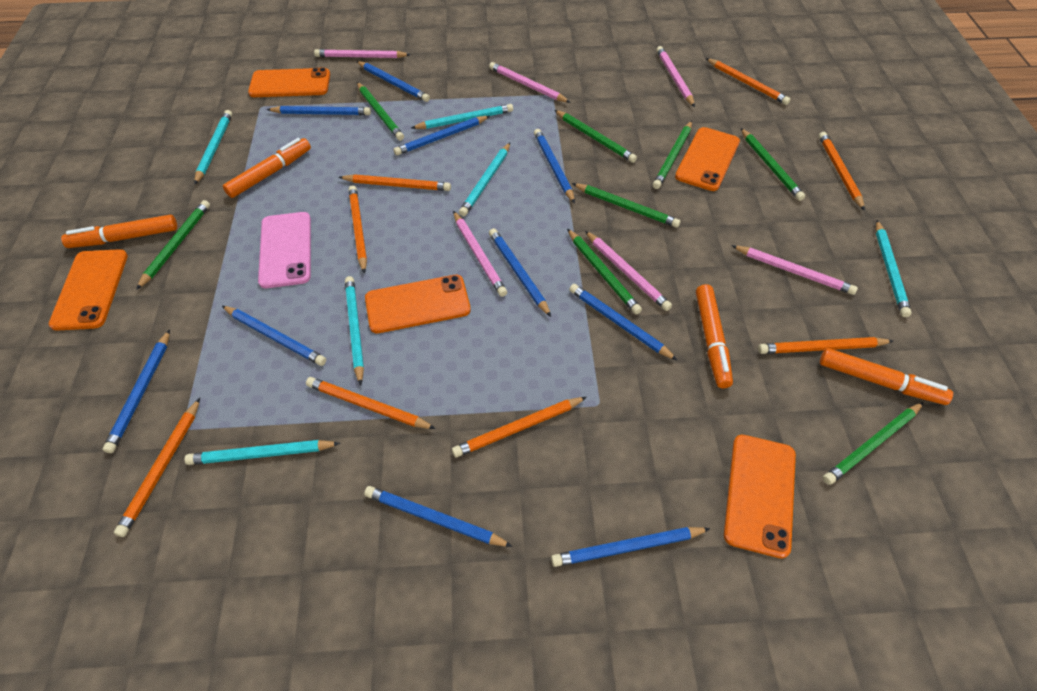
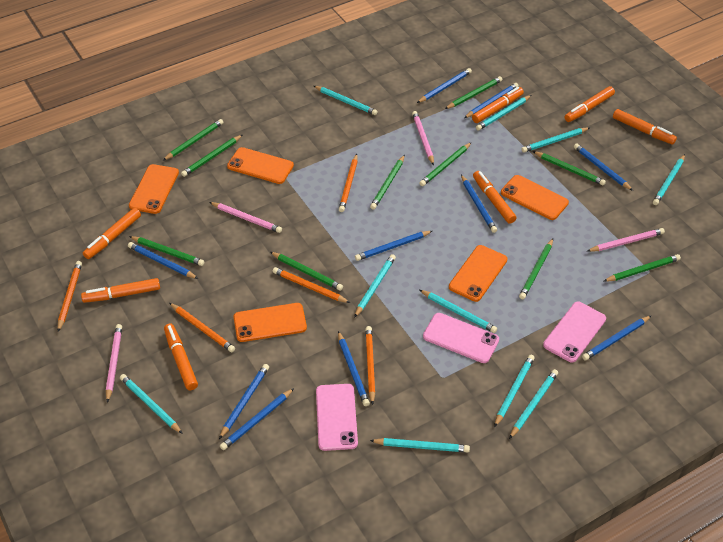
green pencil: 8 -> 10
orange marker: 4 -> 7
orange pencil: 8 -> 5
pink pencil: 6 -> 4
pink phone: 1 -> 3
turquoise pencil: 6 -> 10

